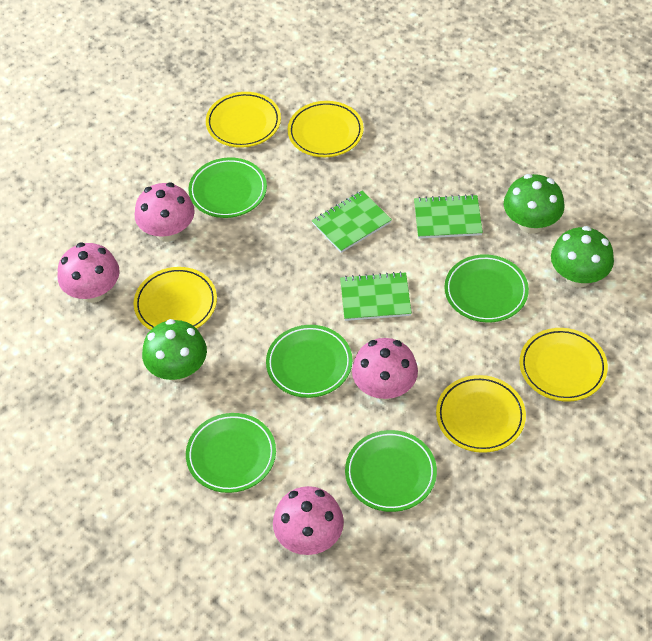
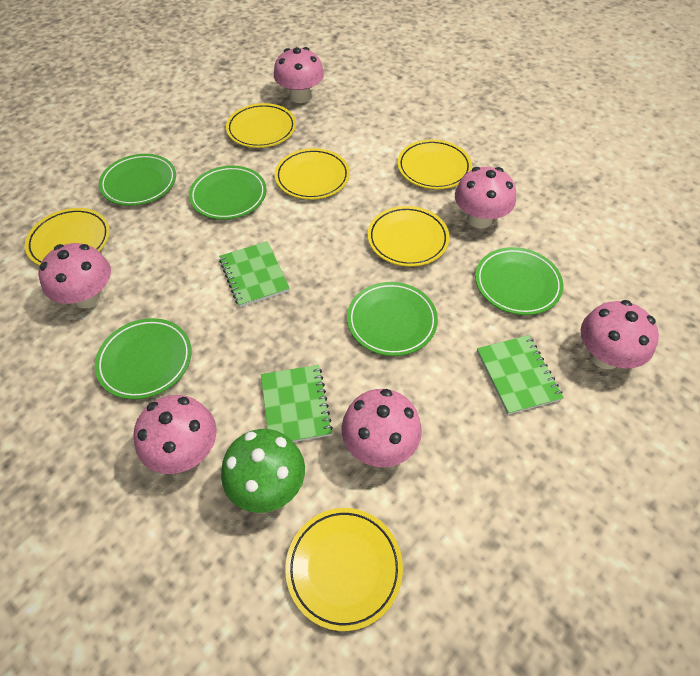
green mushroom: 3 -> 1
pink mushroom: 4 -> 6
yellow plate: 5 -> 6

